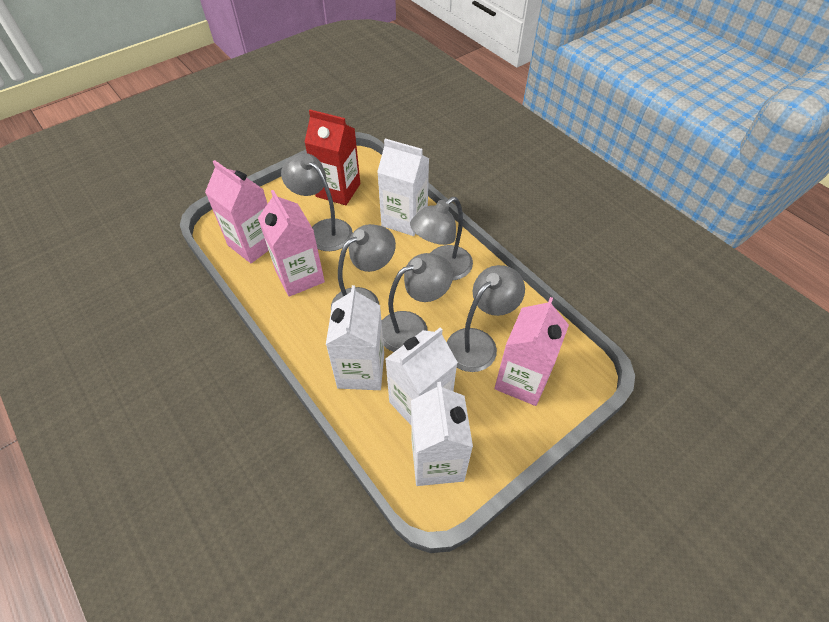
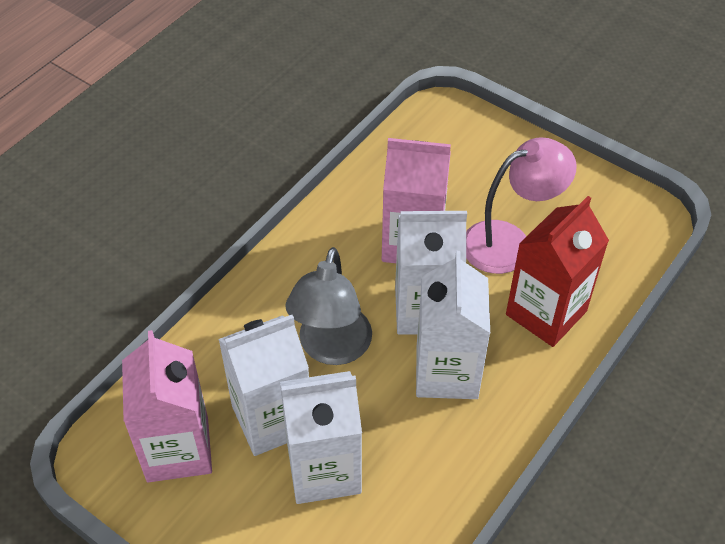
grey lamp: 5 -> 1
pink carton: 3 -> 2
pink lamp: 0 -> 1

